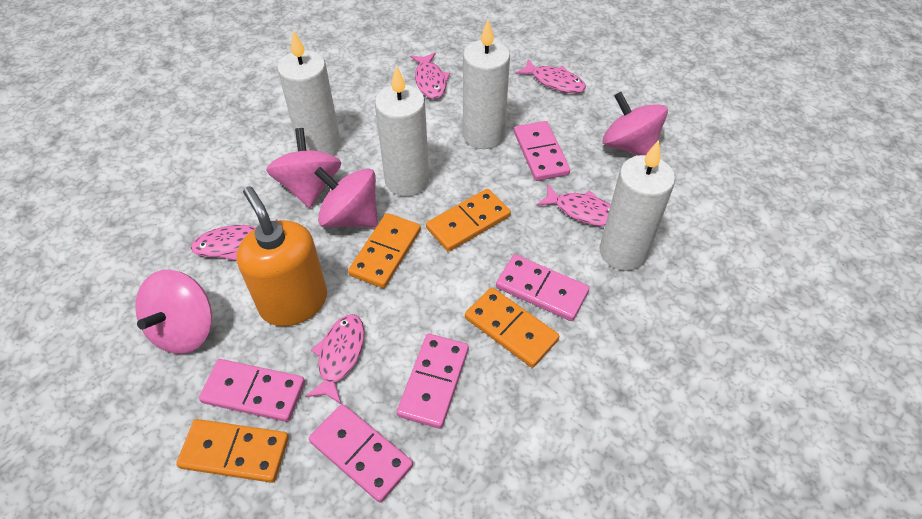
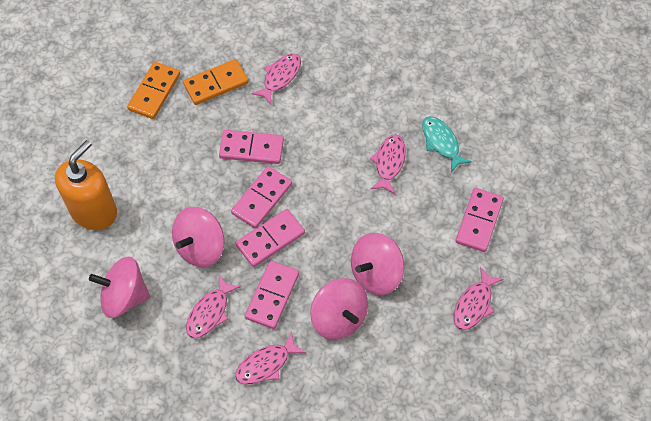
orange domino: 4 -> 2
turquoise fish: 0 -> 1
white candle: 4 -> 0

